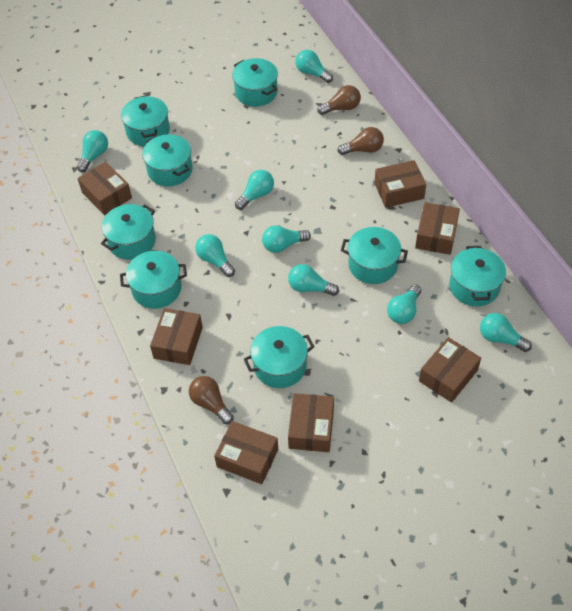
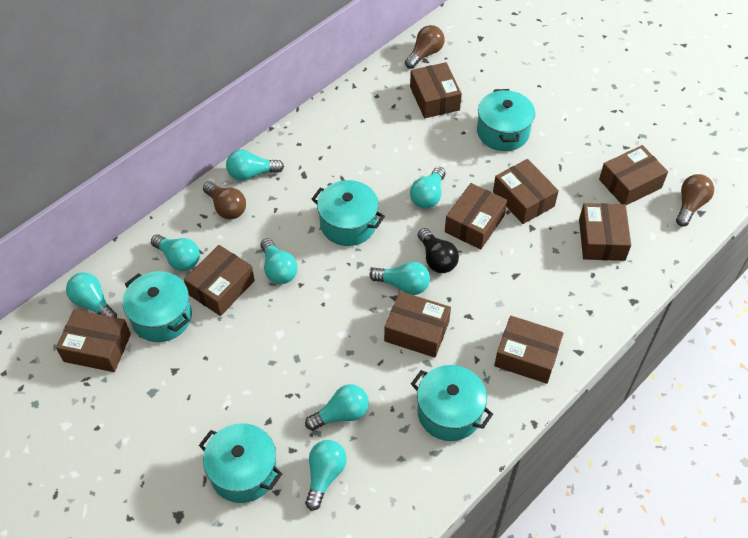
black light bulb: 0 -> 1
brown box: 7 -> 9
turquoise pot: 8 -> 5

